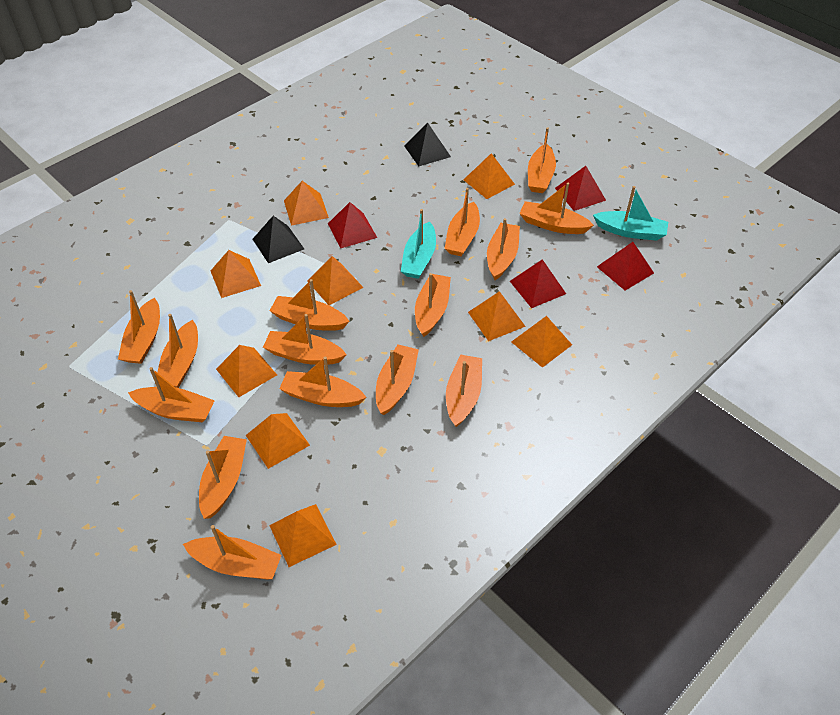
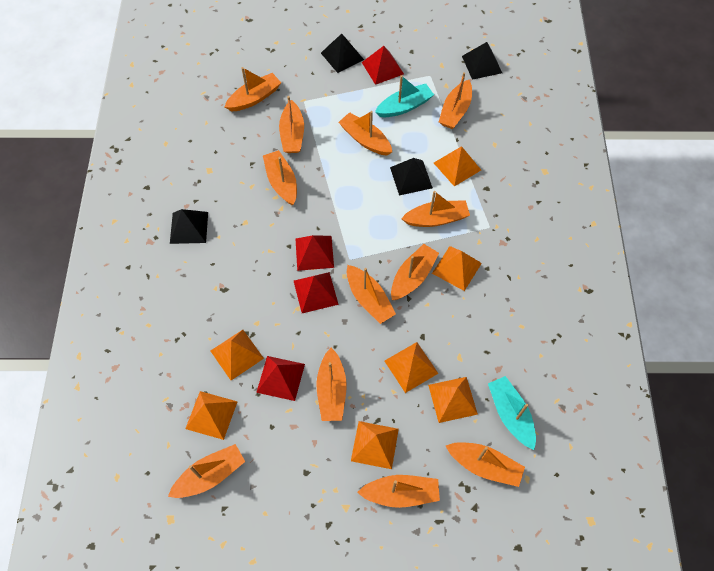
black pyramid: 2 -> 4
orange boat: 15 -> 12
orange pyramid: 9 -> 7

